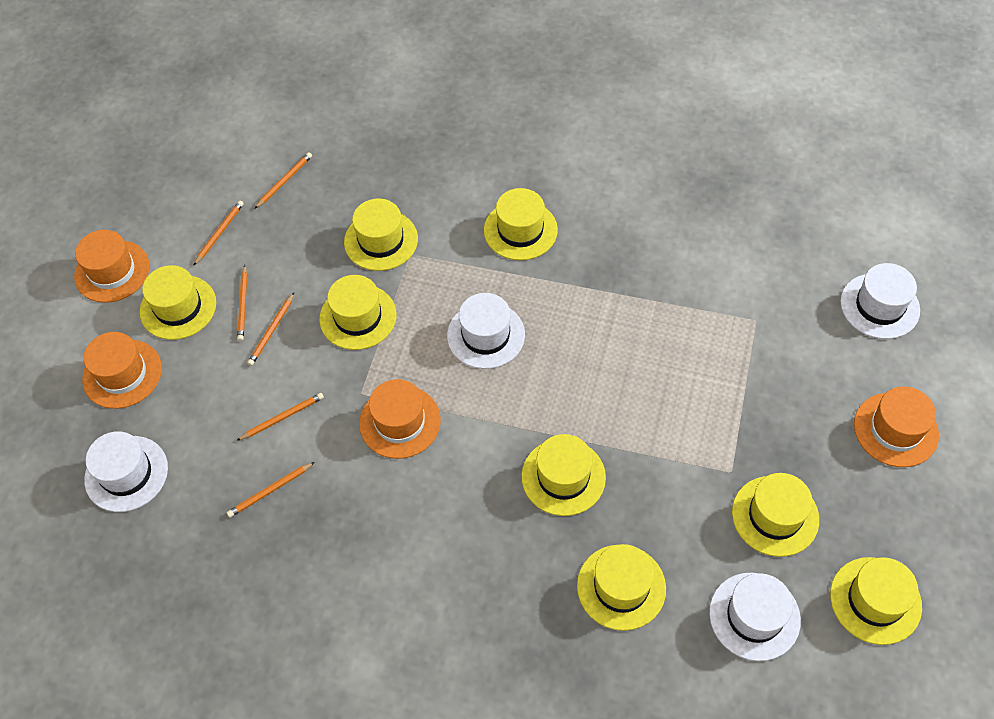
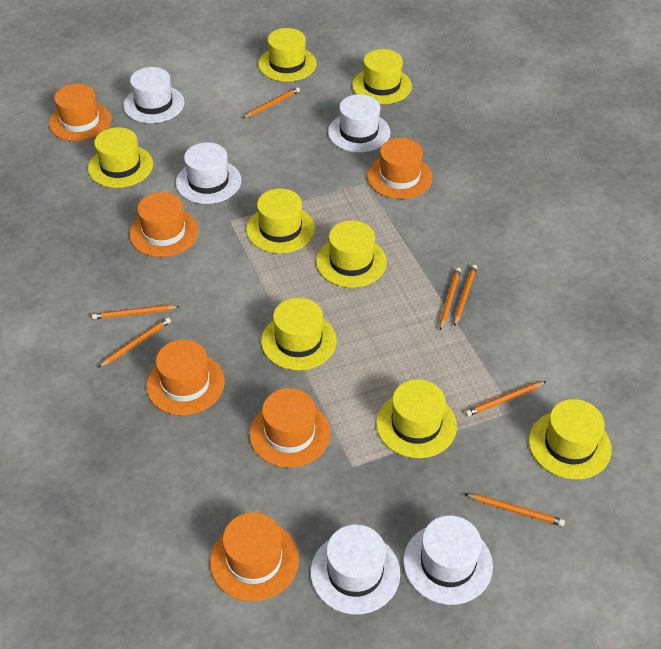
orange hat: 4 -> 6
orange pencil: 6 -> 7
white hat: 4 -> 5

